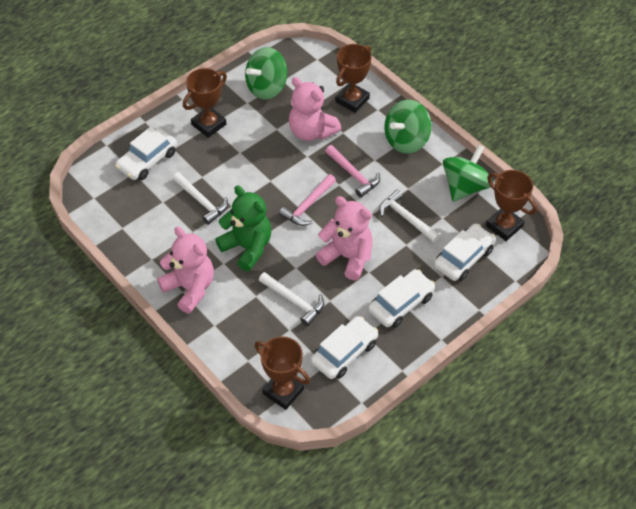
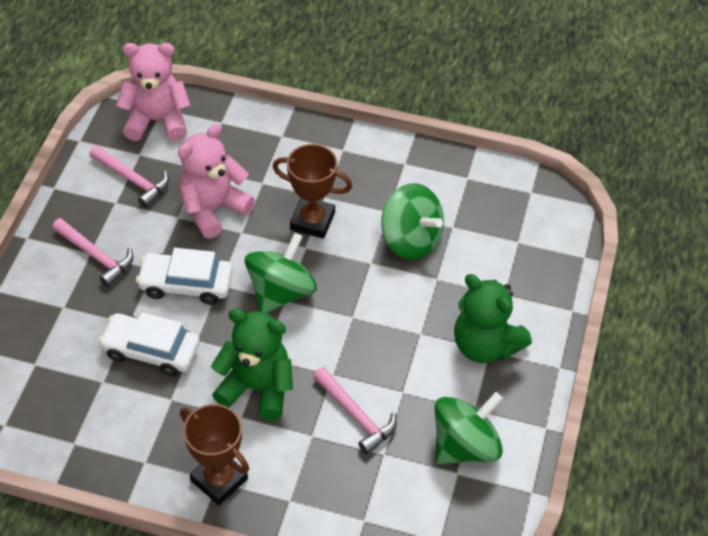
brown trophy: 4 -> 2
green teddy bear: 1 -> 2
pink hammer: 2 -> 3
pink teddy bear: 3 -> 2
white car: 4 -> 2
white hammer: 3 -> 0

